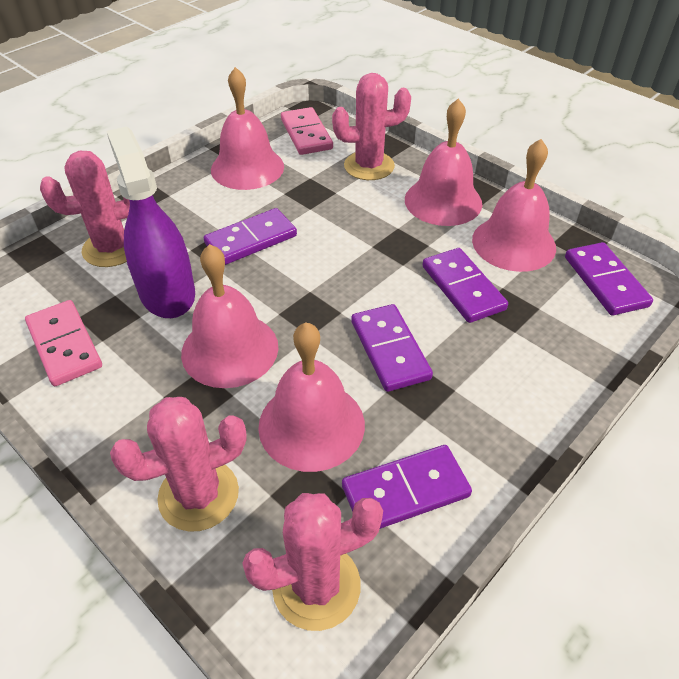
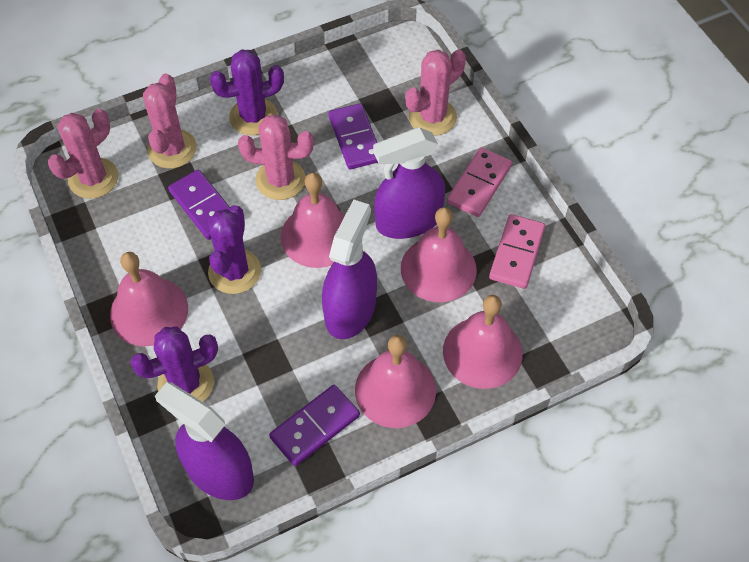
purple cactus: 0 -> 3
purple domino: 5 -> 3
purple spray bottle: 1 -> 3

